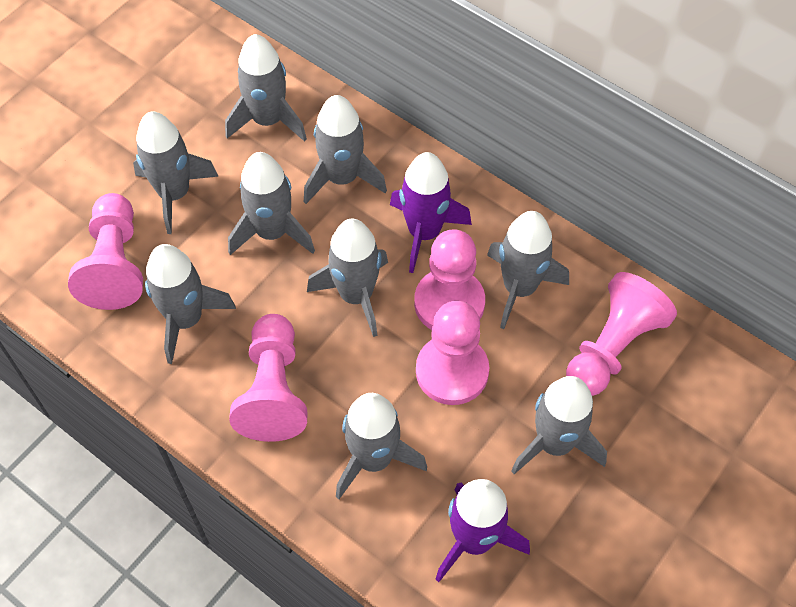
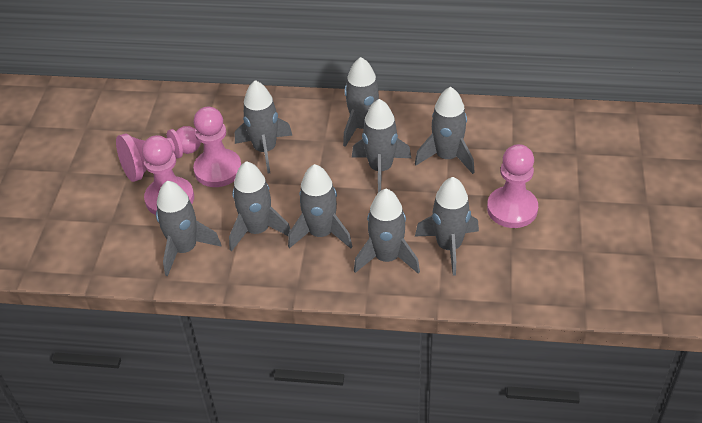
pink pawn: 5 -> 4
purple rocket: 2 -> 0

